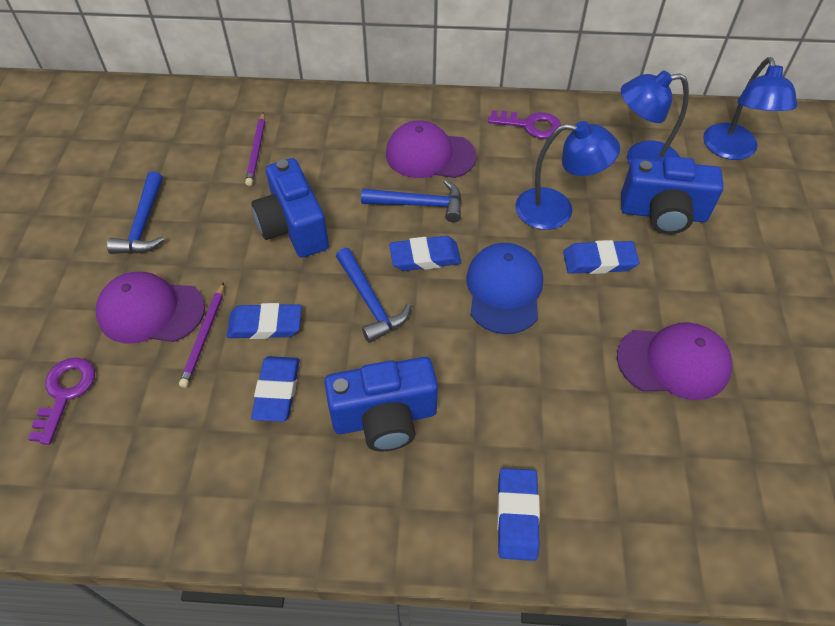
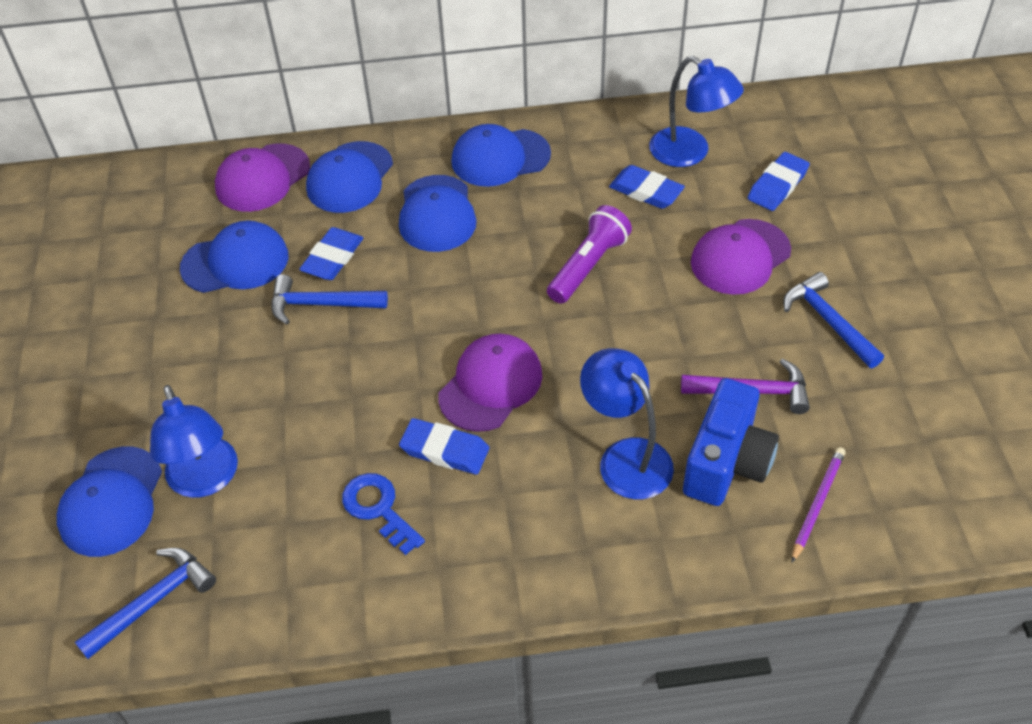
blue camera: 3 -> 1
blue cap: 1 -> 5
blue eraser: 5 -> 4
blue key: 0 -> 1
purple flashlight: 0 -> 1
purple hammer: 0 -> 1
purple key: 2 -> 0
purple pencil: 2 -> 1

